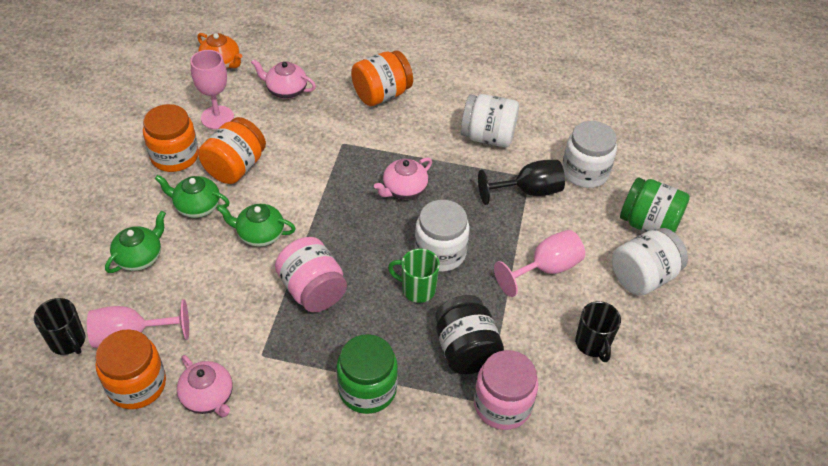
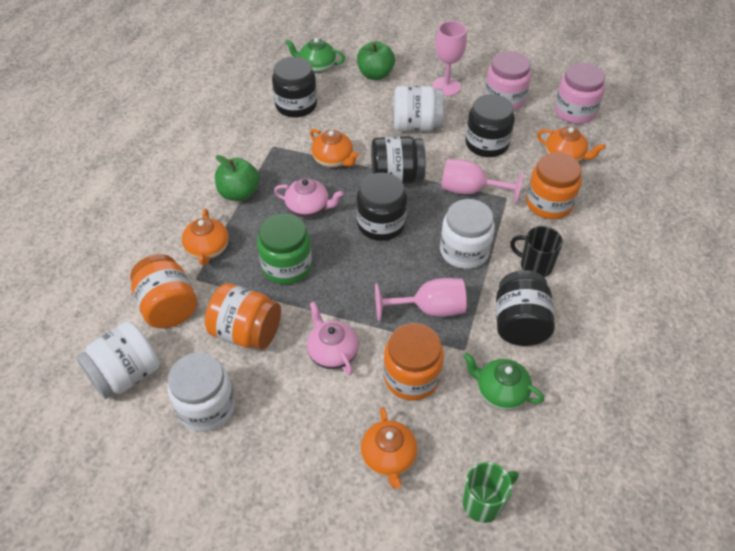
black goblet: 1 -> 0
black jar: 1 -> 5
black mug: 2 -> 1
green apple: 0 -> 2
green jar: 2 -> 1
green teapot: 3 -> 2
orange teapot: 1 -> 4
pink teapot: 3 -> 2

